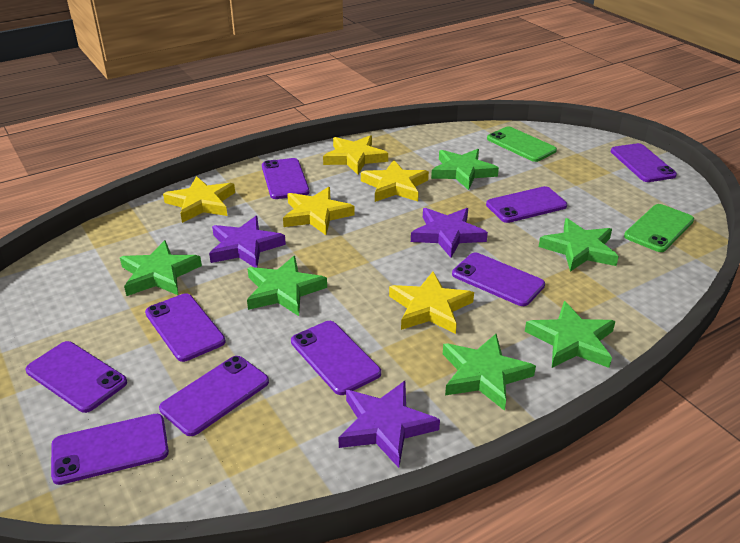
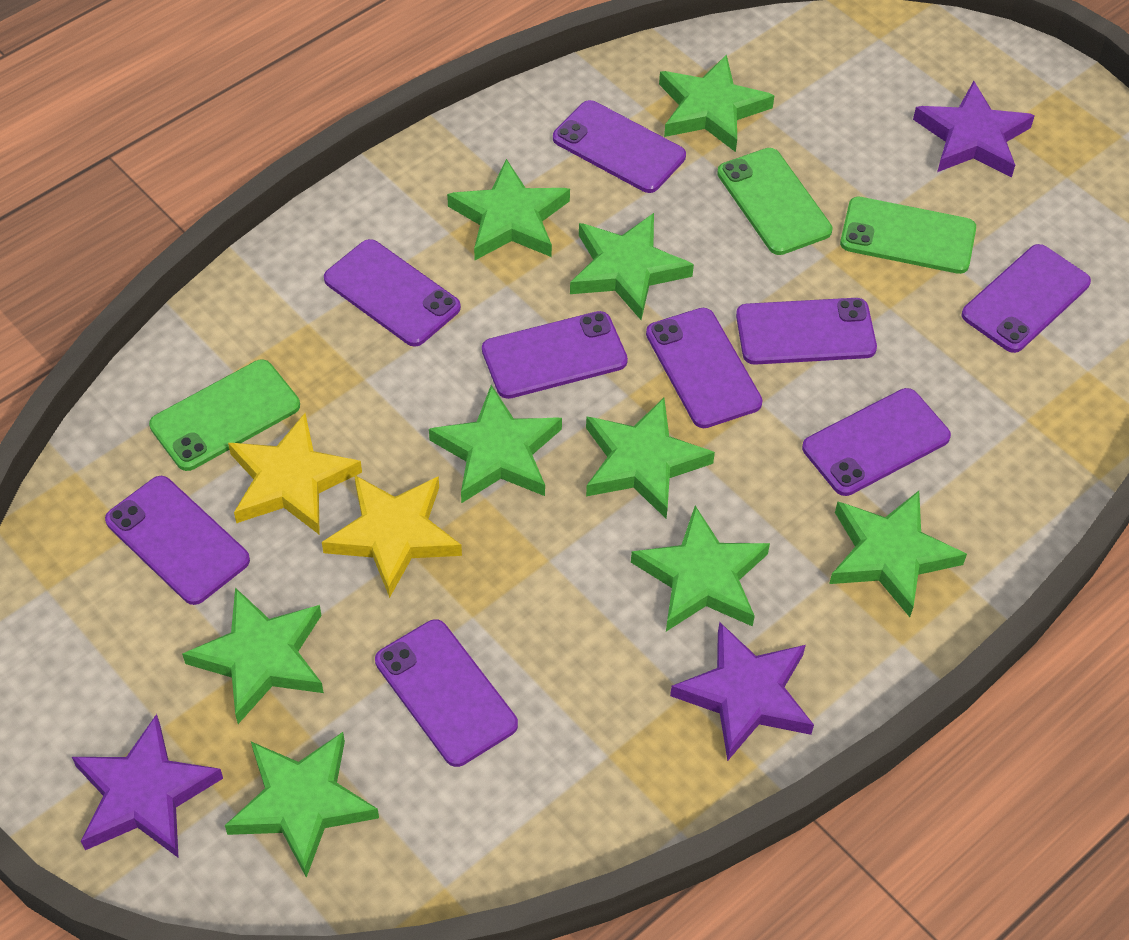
green phone: 2 -> 3
green star: 6 -> 9
yellow star: 5 -> 2

